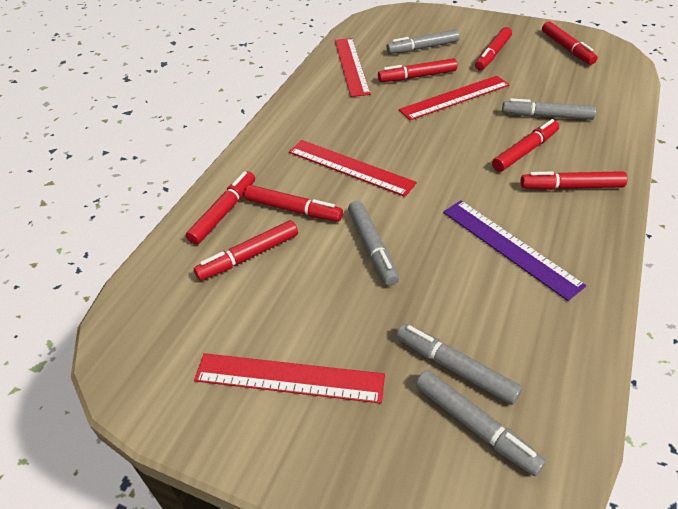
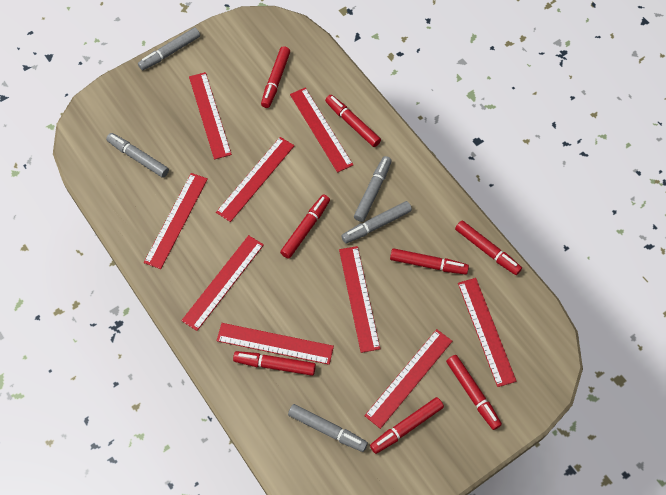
purple ruler: 1 -> 0
red ruler: 4 -> 9

